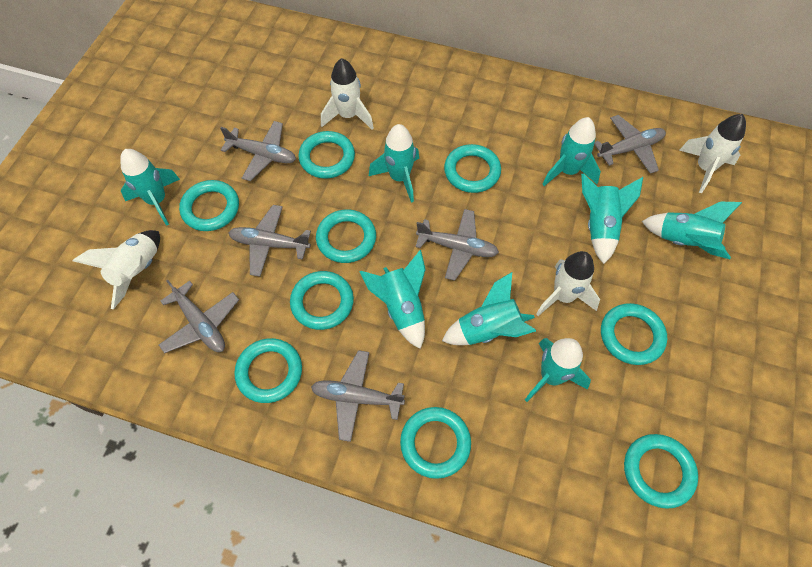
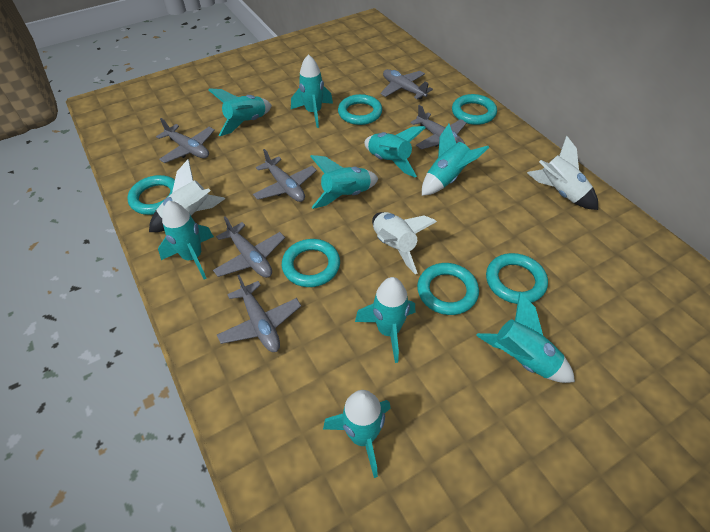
turquoise ring: 9 -> 6
turquoise rocket: 8 -> 9
white rocket: 4 -> 3

